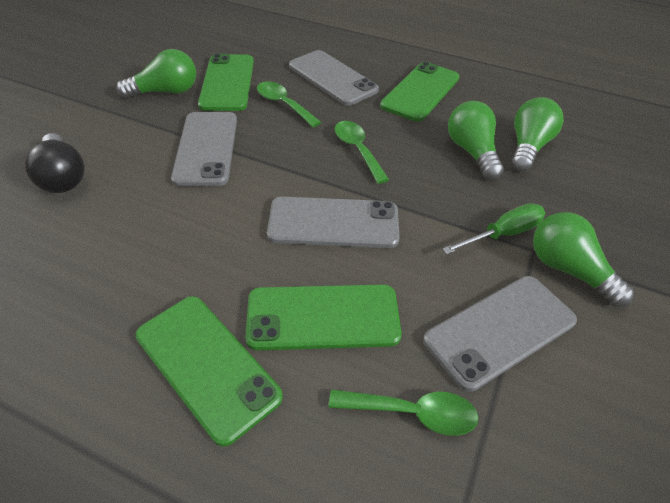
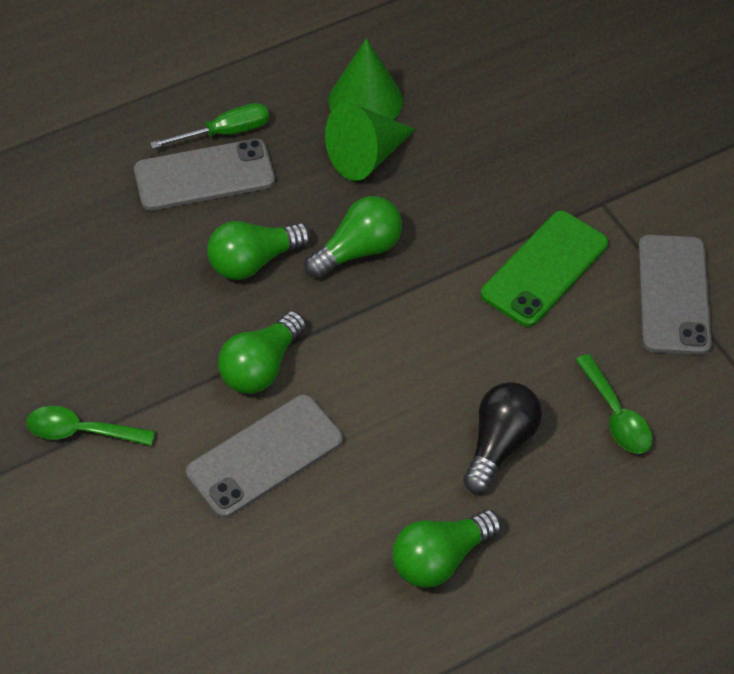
green cone: 0 -> 2
green phone: 4 -> 1
green spoon: 3 -> 2
grey phone: 4 -> 3

